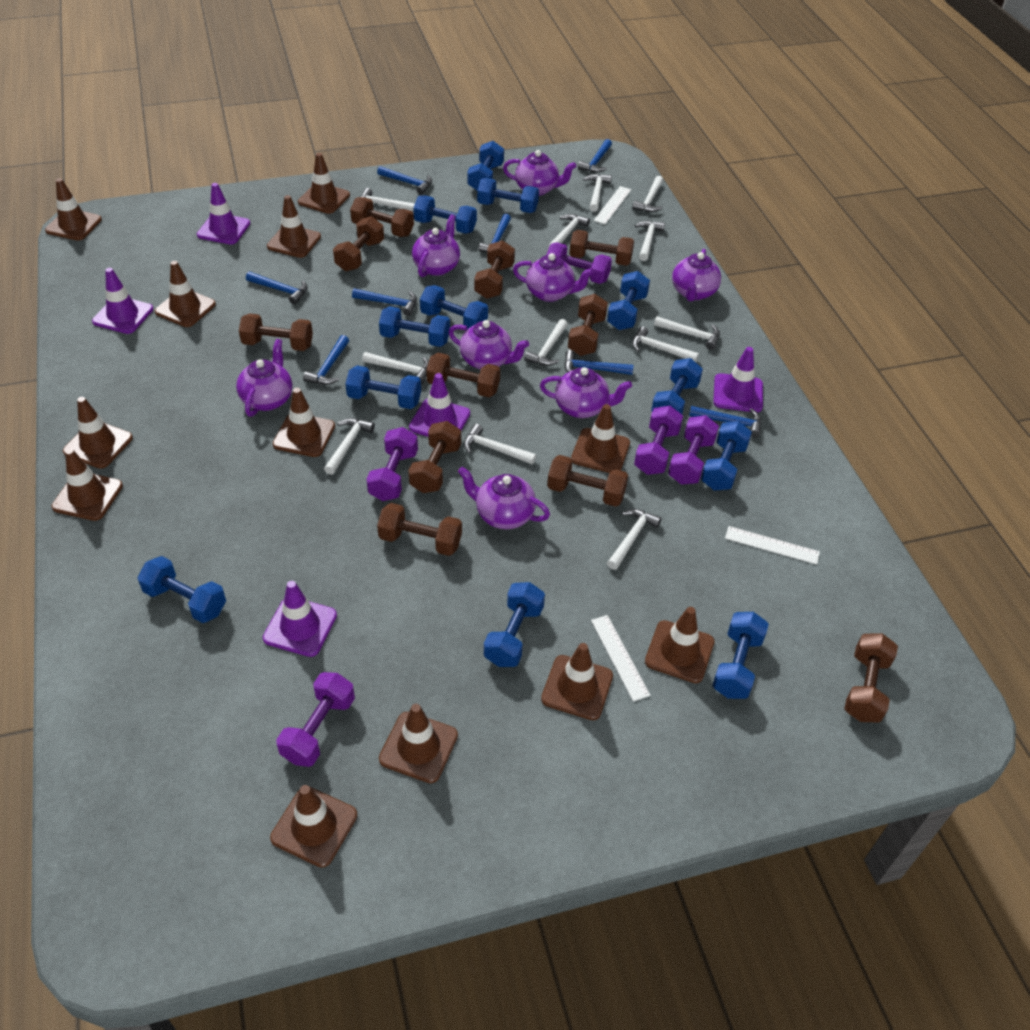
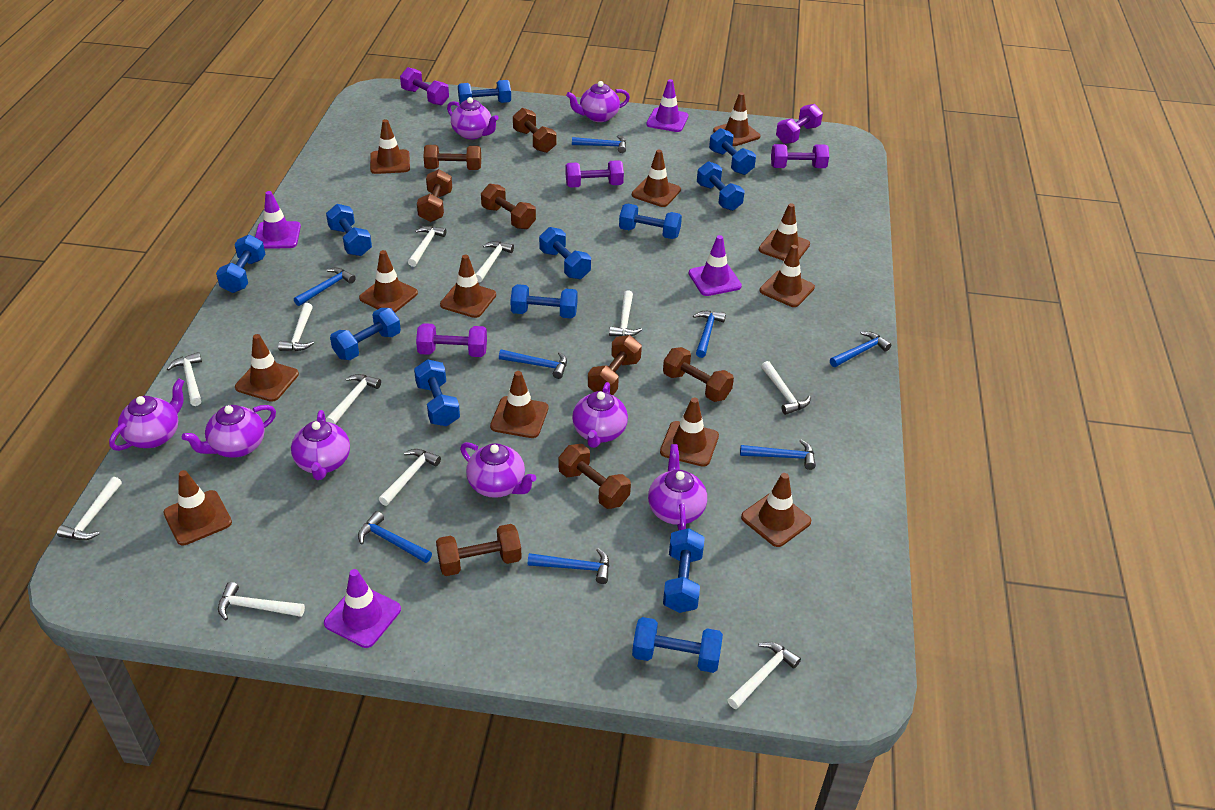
brown dumbbell: 11 -> 8
purple traffic cone: 5 -> 4
white hammer: 12 -> 11
white ruler: 3 -> 0

